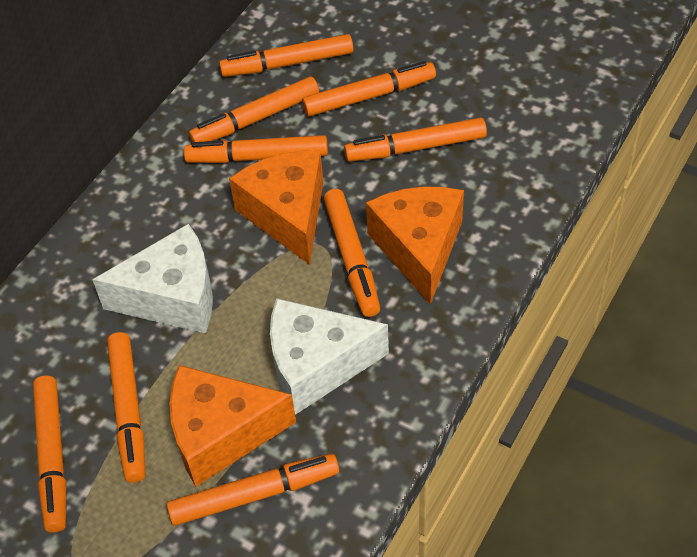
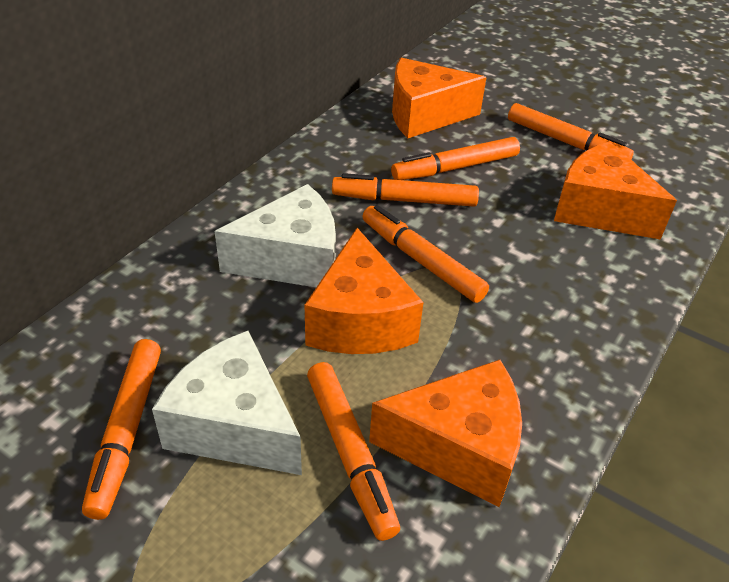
orange cheese: 3 -> 4
orange marker: 9 -> 6

